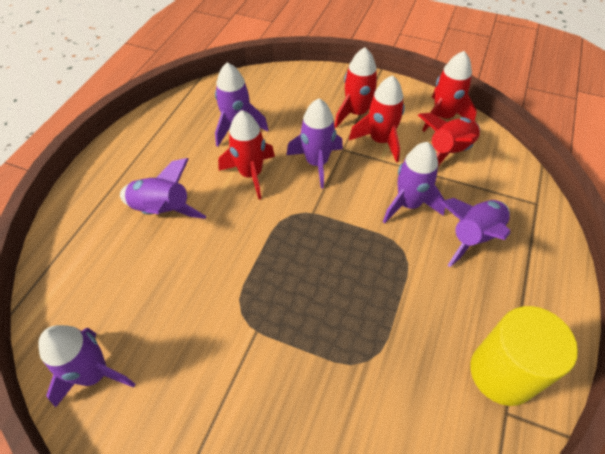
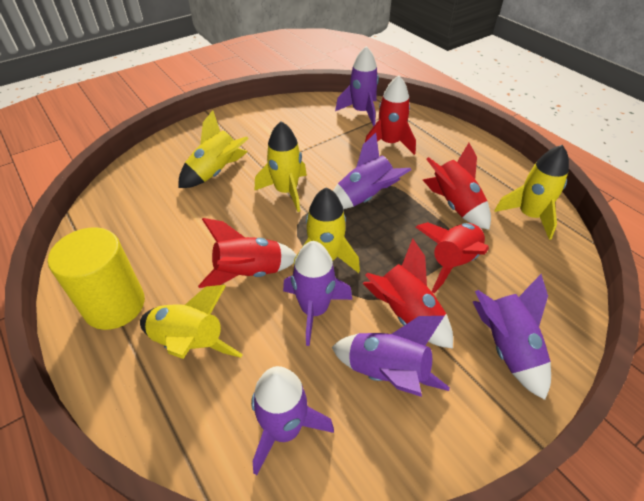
yellow rocket: 0 -> 5

